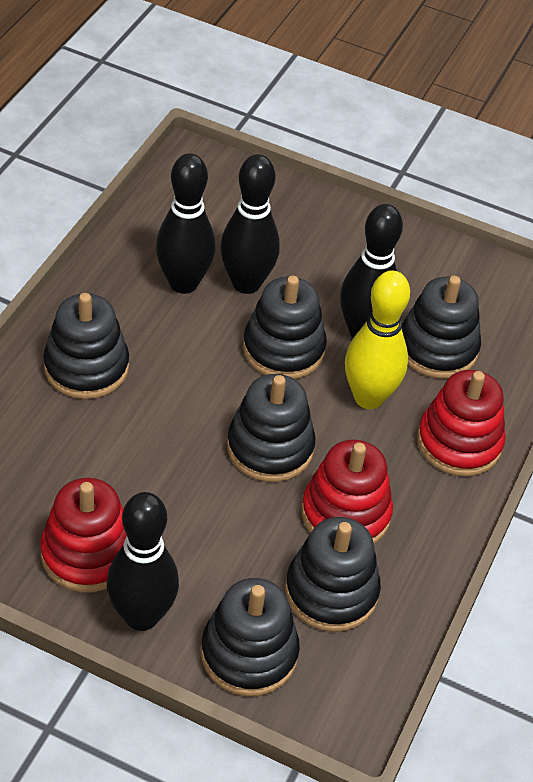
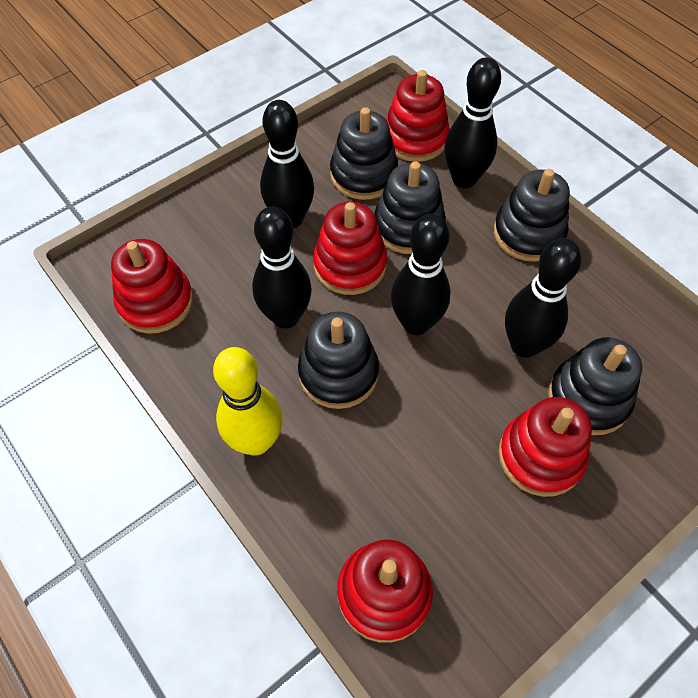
black bowling pin: 4 -> 5
black stacking toy: 6 -> 5
red stacking toy: 3 -> 5

